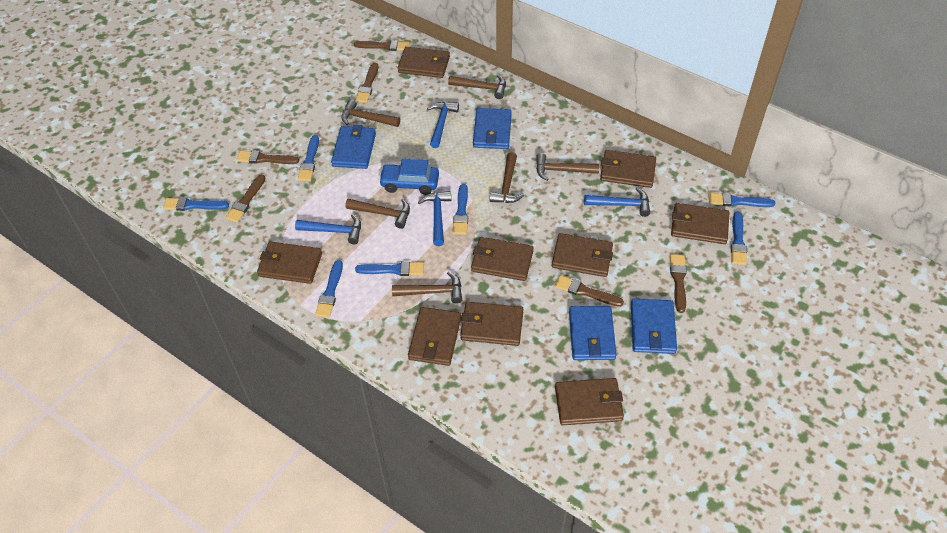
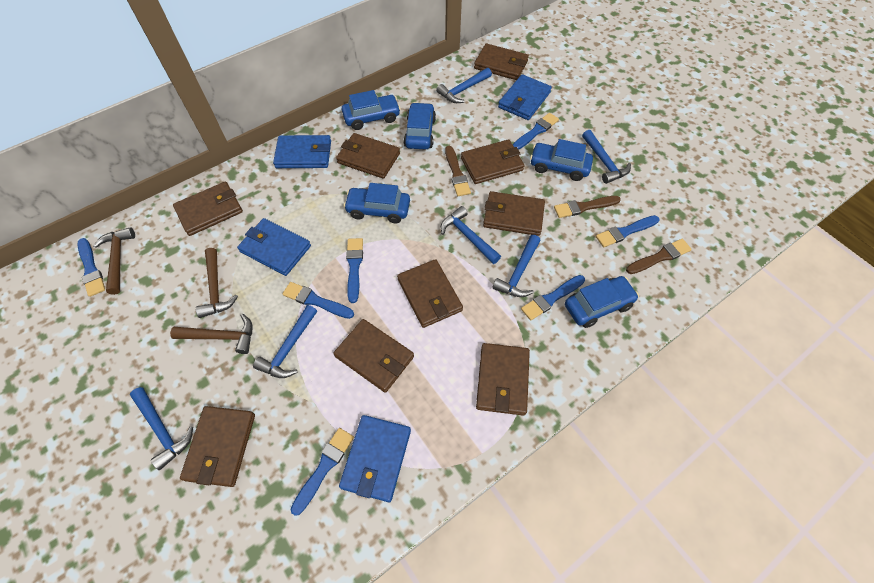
blue car: 1 -> 5
blue hammer: 4 -> 6
brown brush: 6 -> 3
brown hammer: 6 -> 3

